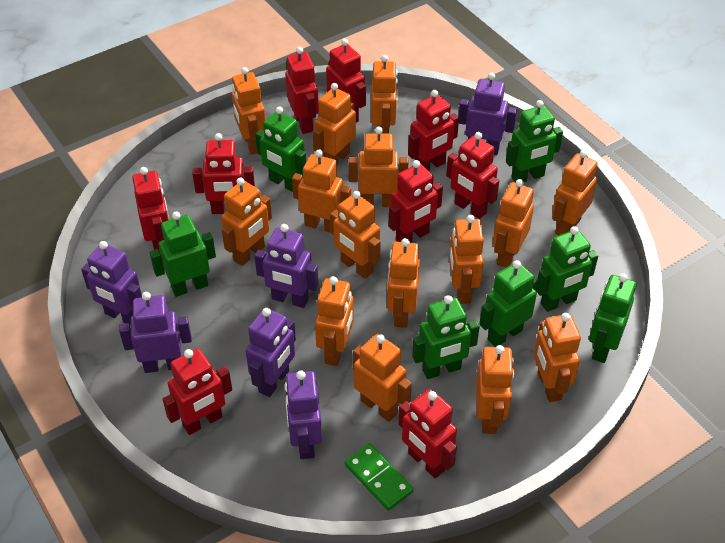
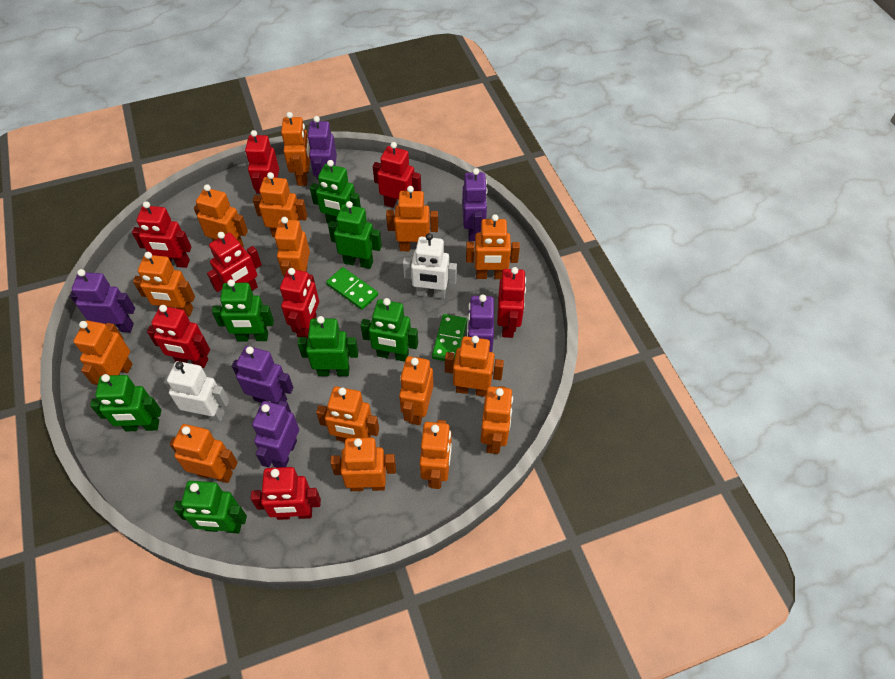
green domino: 1 -> 2
red robot: 9 -> 8
white robot: 0 -> 2

